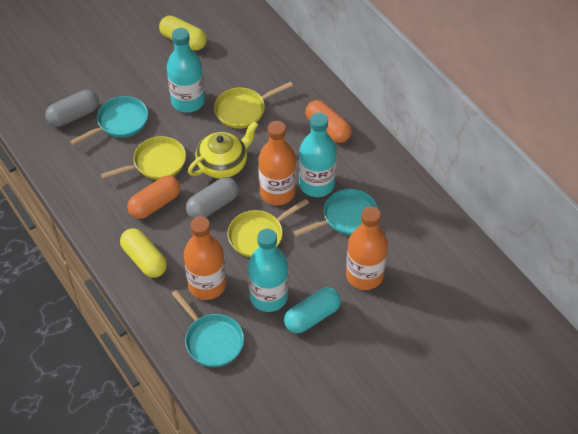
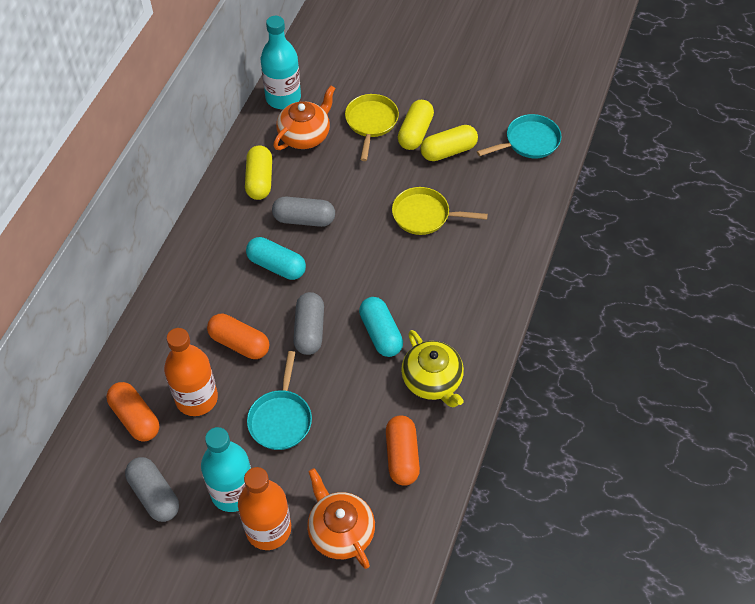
grey capsule: 2 -> 3
orange bottle: 3 -> 2
orange capsule: 2 -> 3
orange teapot: 0 -> 2
turquoise bottle: 3 -> 2
turquoise capsule: 1 -> 2
turquoise pan: 3 -> 2
yellow capsule: 2 -> 3
yellow pan: 3 -> 2

